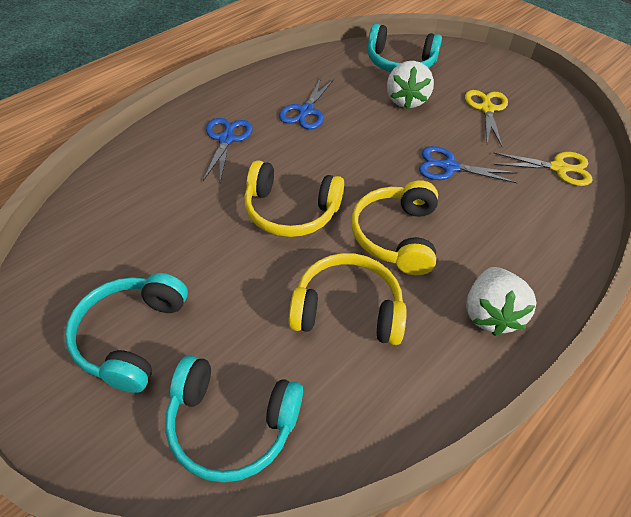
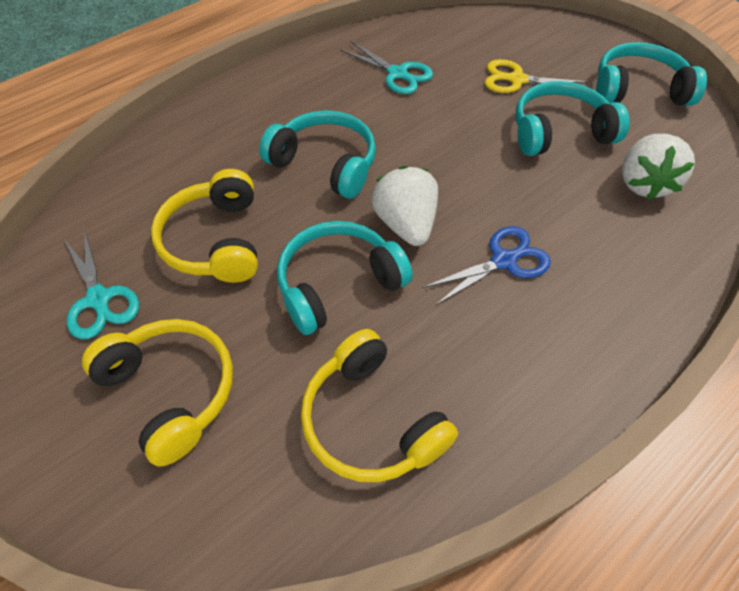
blue scissors: 3 -> 1
turquoise headphones: 3 -> 4
turquoise scissors: 0 -> 2
yellow scissors: 2 -> 1

